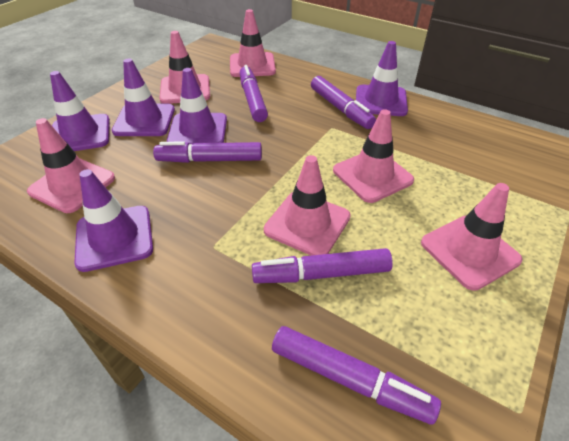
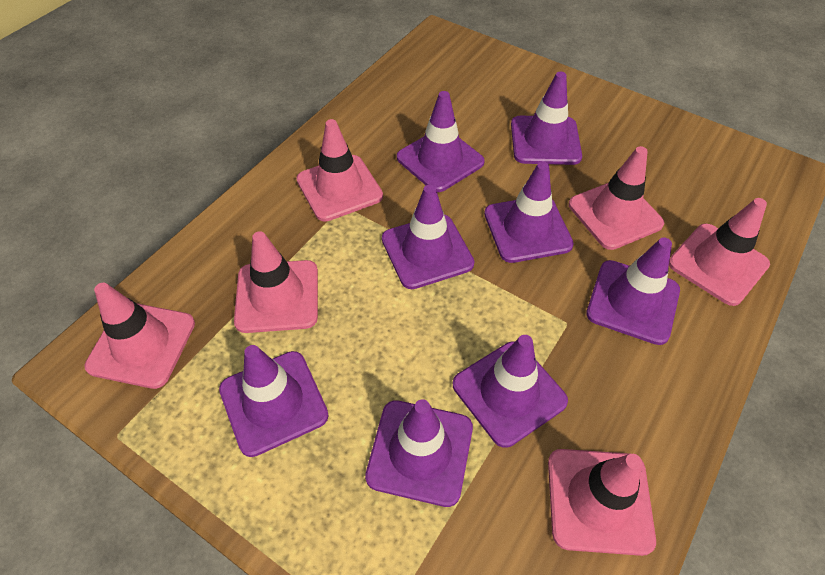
purple marker: 5 -> 0
purple traffic cone: 5 -> 8

